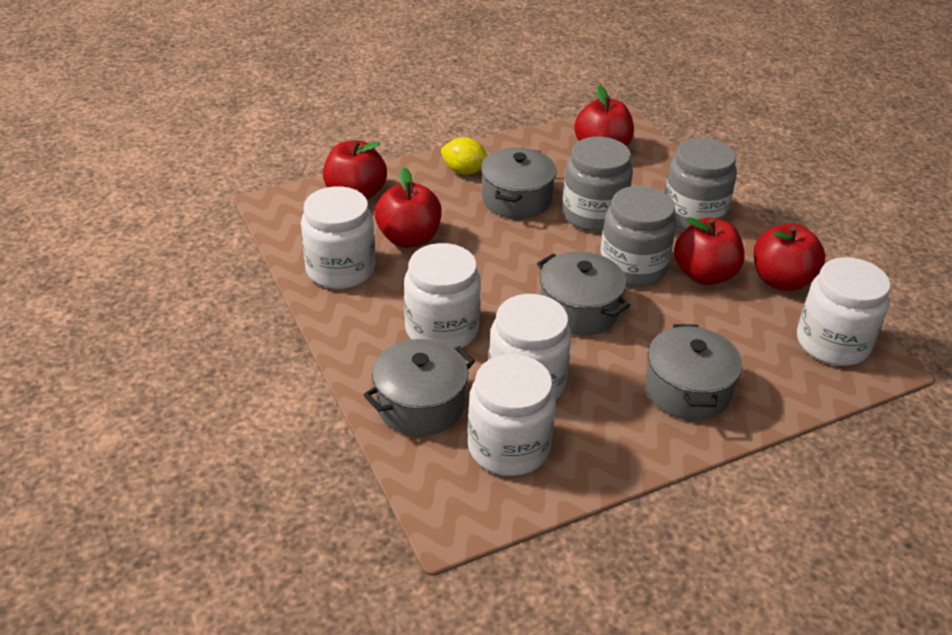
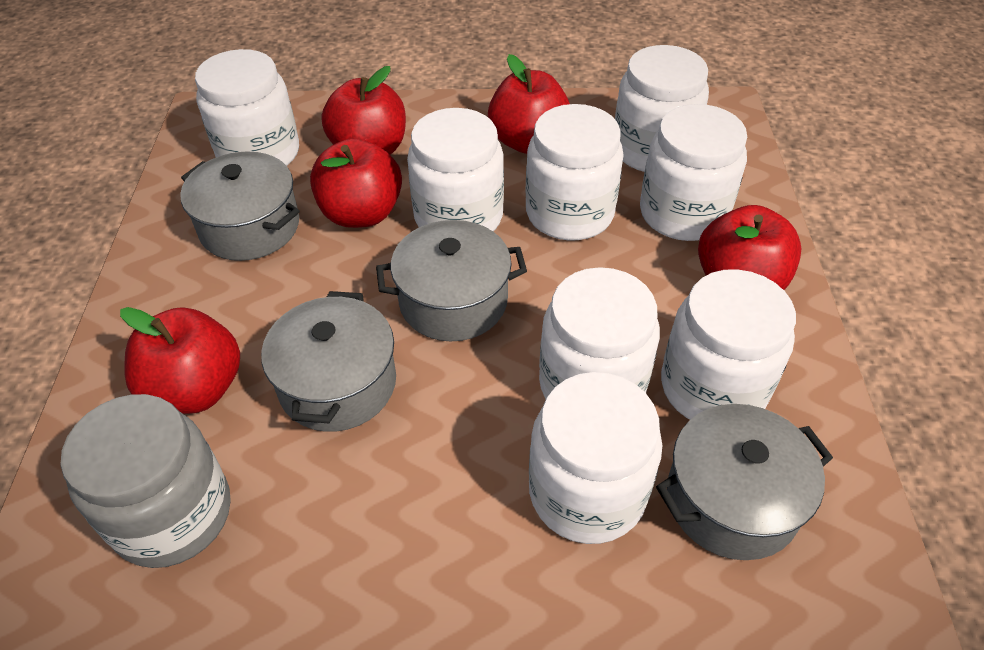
grey jar: 3 -> 1
white jar: 5 -> 8
yellow lemon: 1 -> 0

